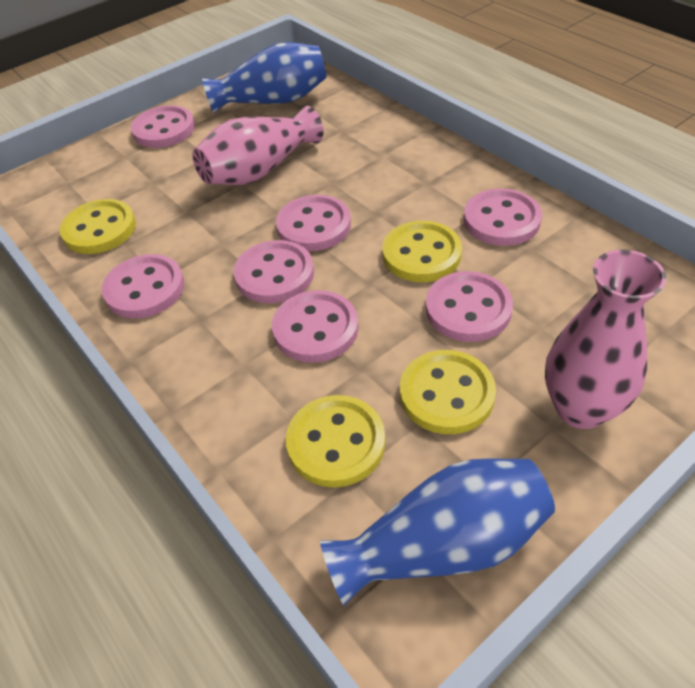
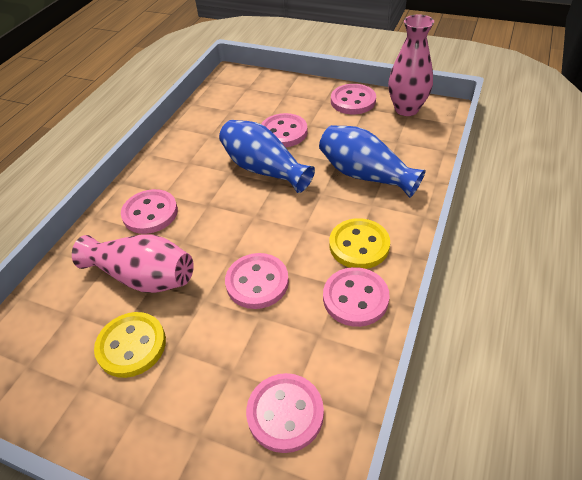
pink button: 7 -> 6
yellow button: 4 -> 2

